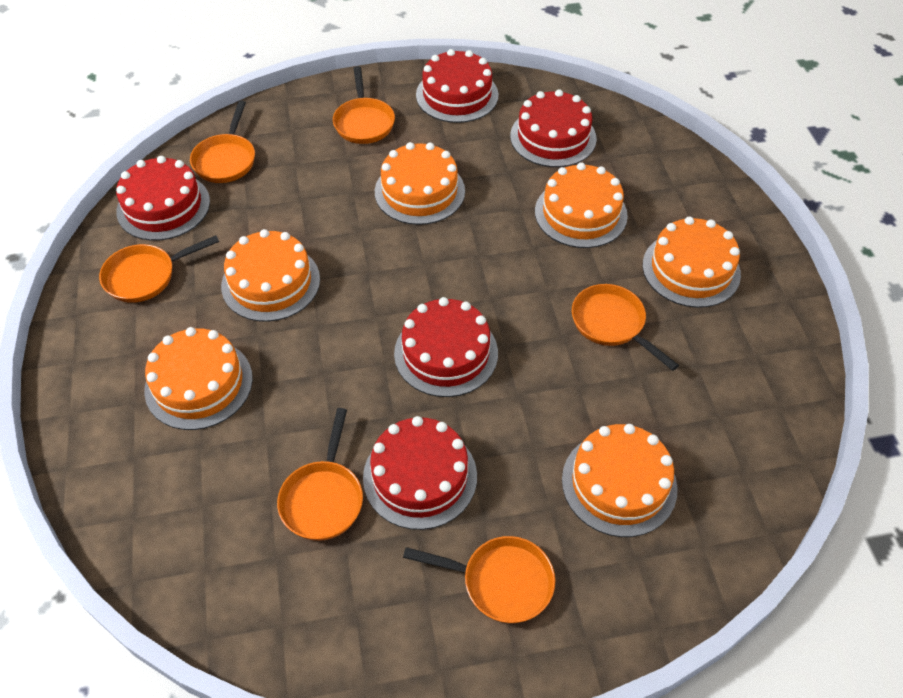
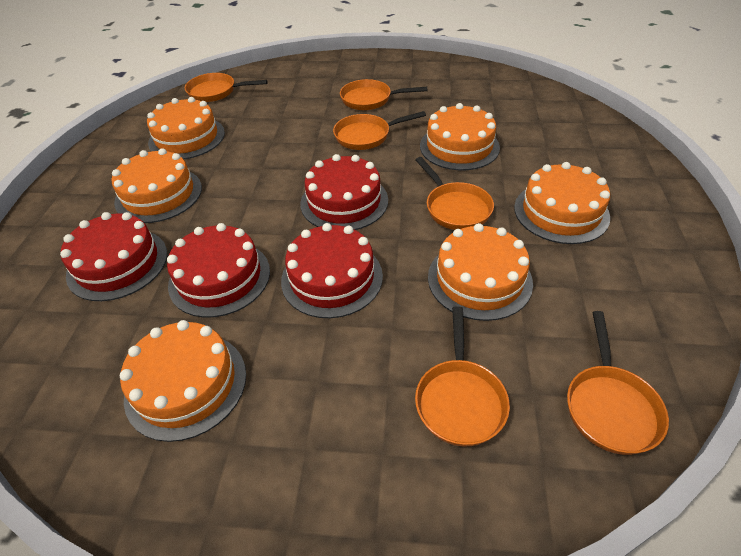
red cake: 5 -> 4

